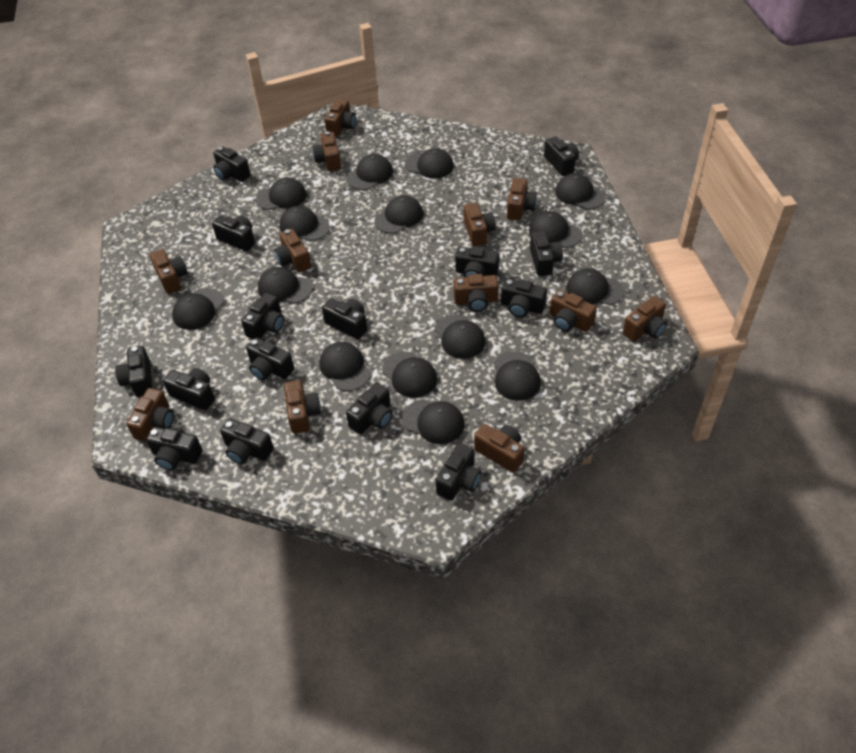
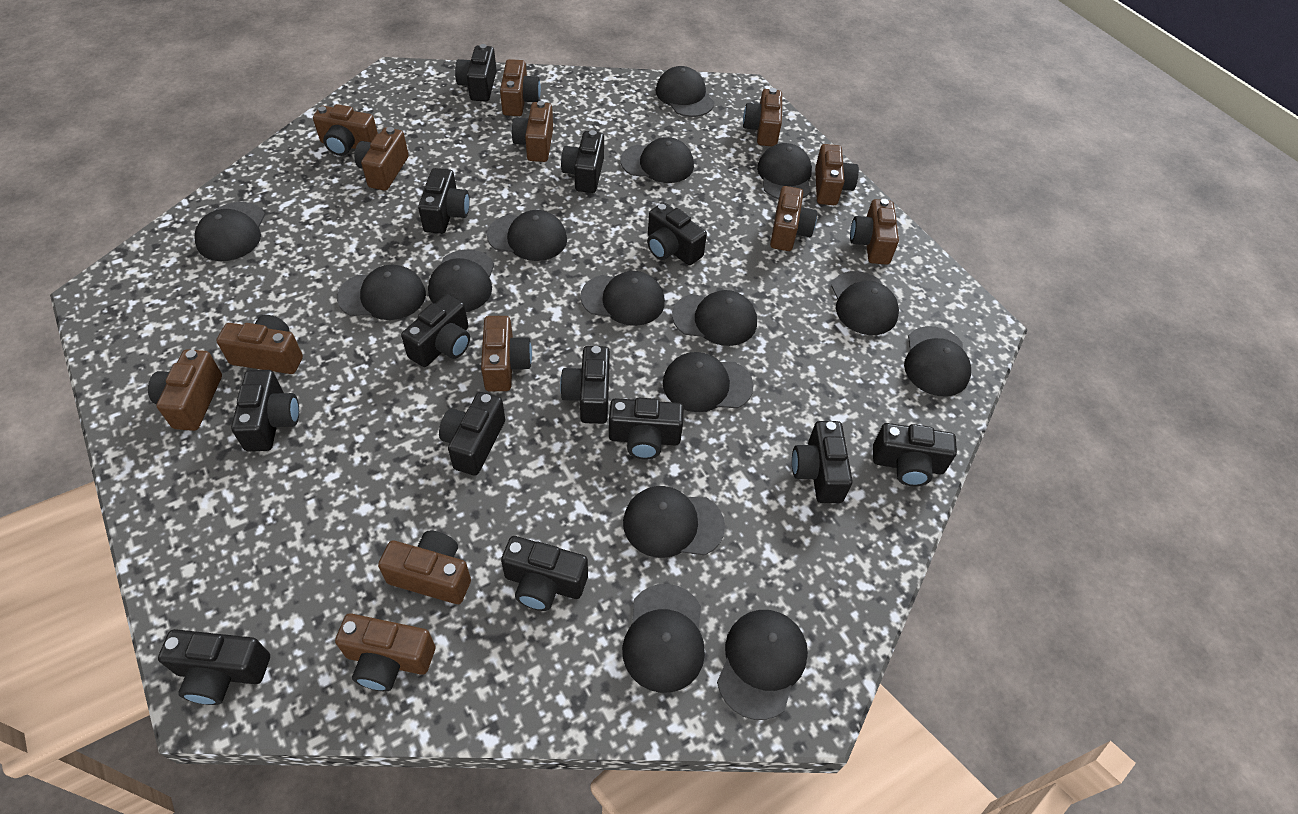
black camera: 15 -> 13
brown camera: 12 -> 13

